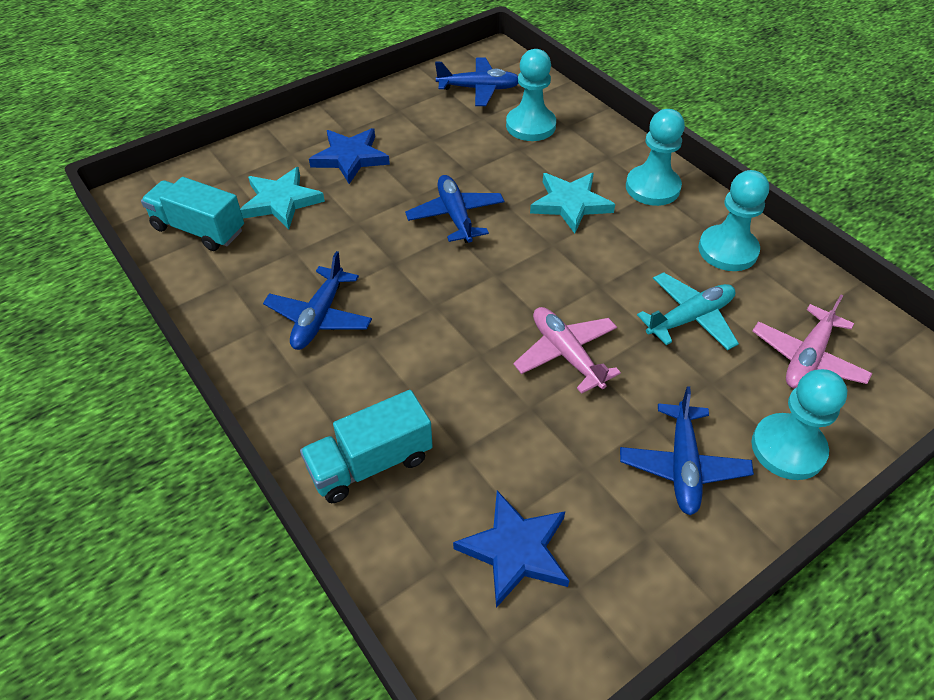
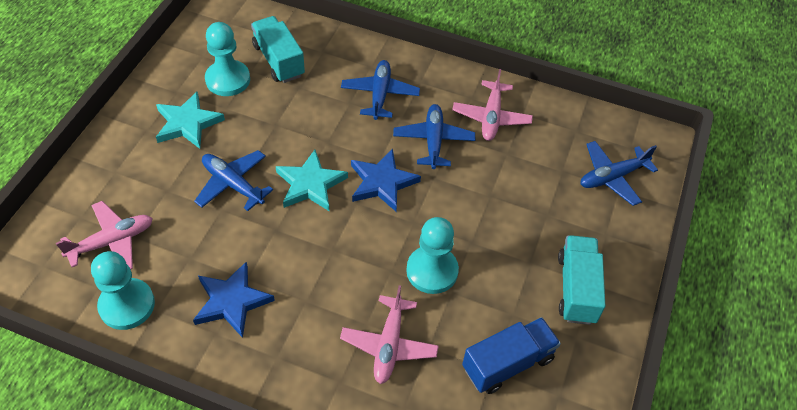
blue truck: 0 -> 1
pink plane: 2 -> 3
turquoise pawn: 4 -> 3
turquoise plane: 1 -> 0

